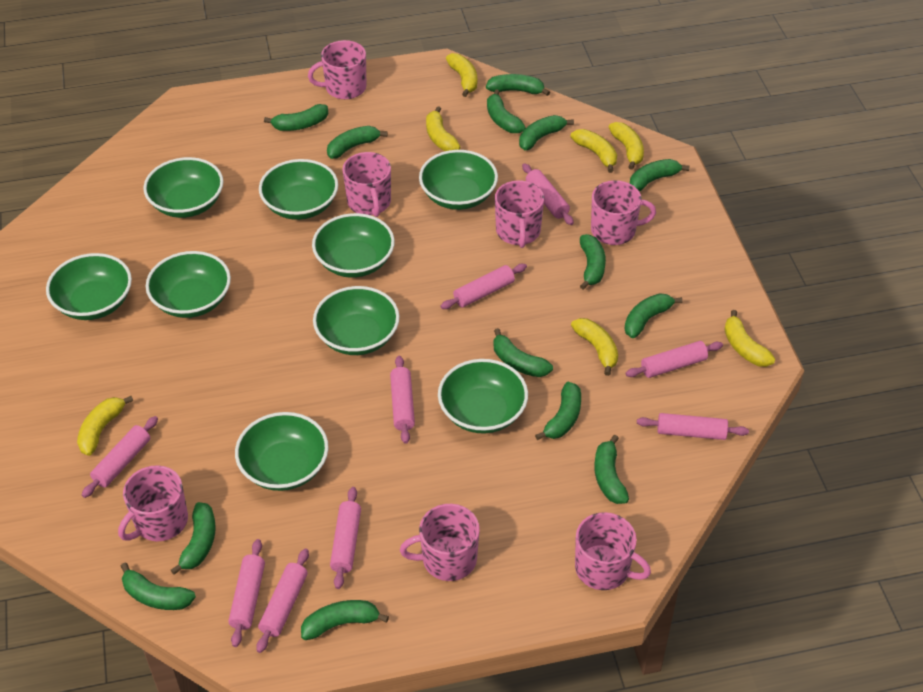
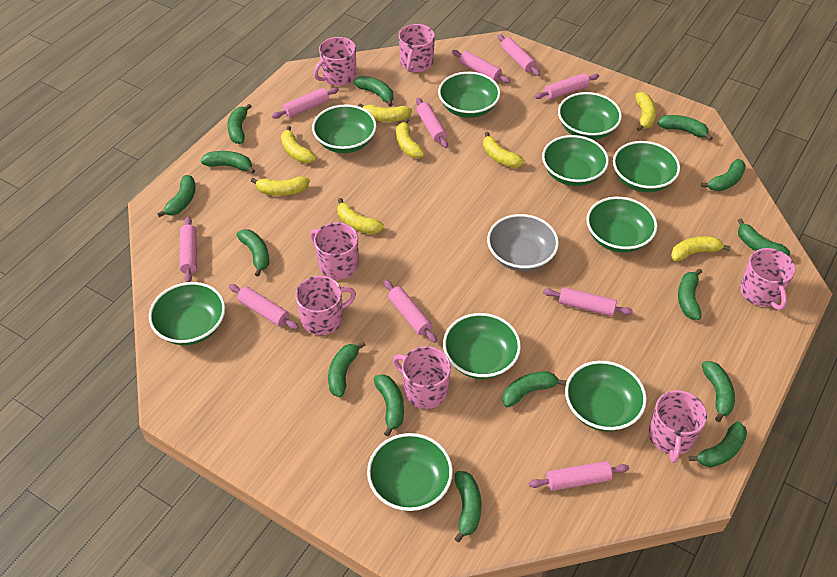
green banana: 14 -> 15
green bowl: 9 -> 10
grey bowl: 0 -> 1
pink rolling pin: 9 -> 10
yellow banana: 7 -> 8

